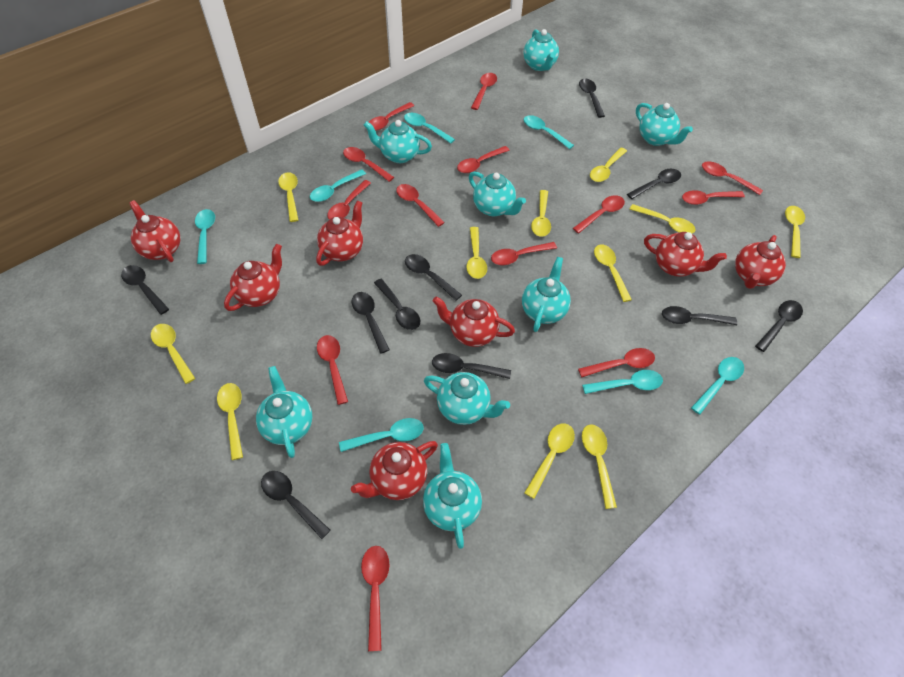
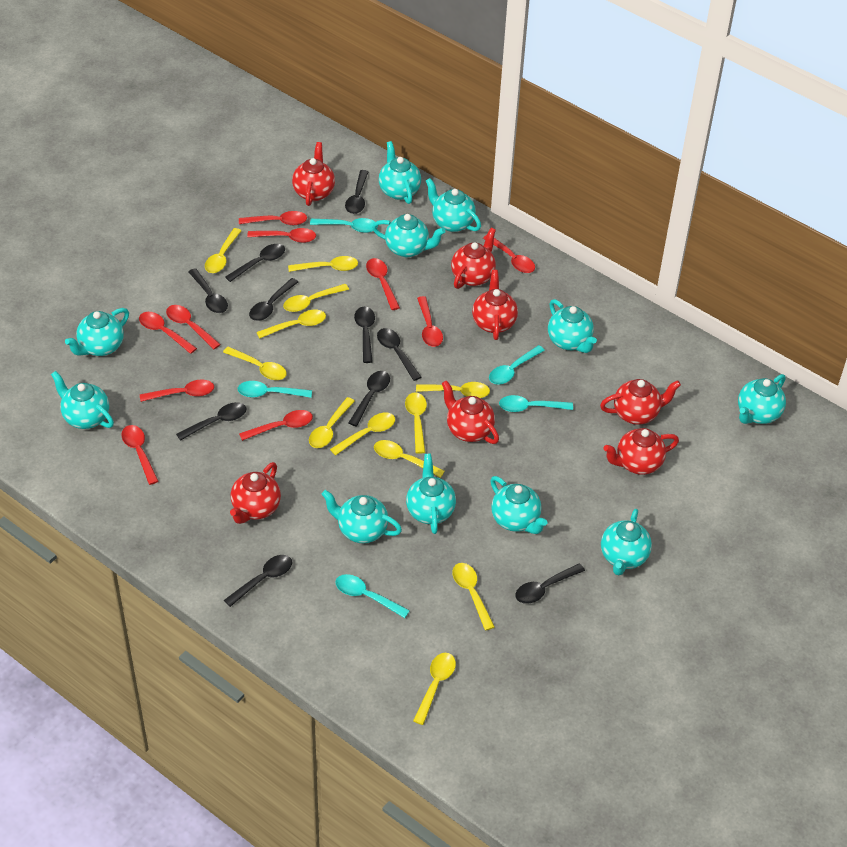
red spoon: 13 -> 10
turquoise spoon: 7 -> 5
turquoise teapot: 8 -> 11
yellow spoon: 11 -> 12

